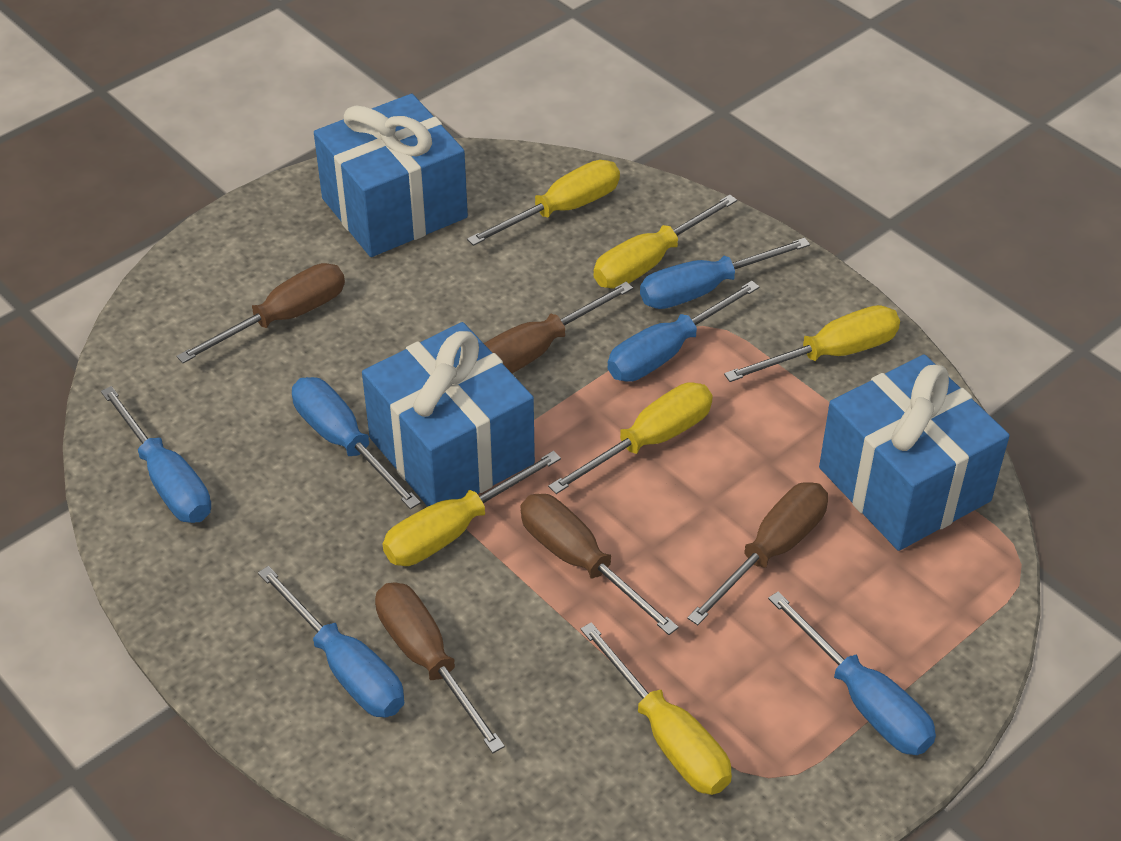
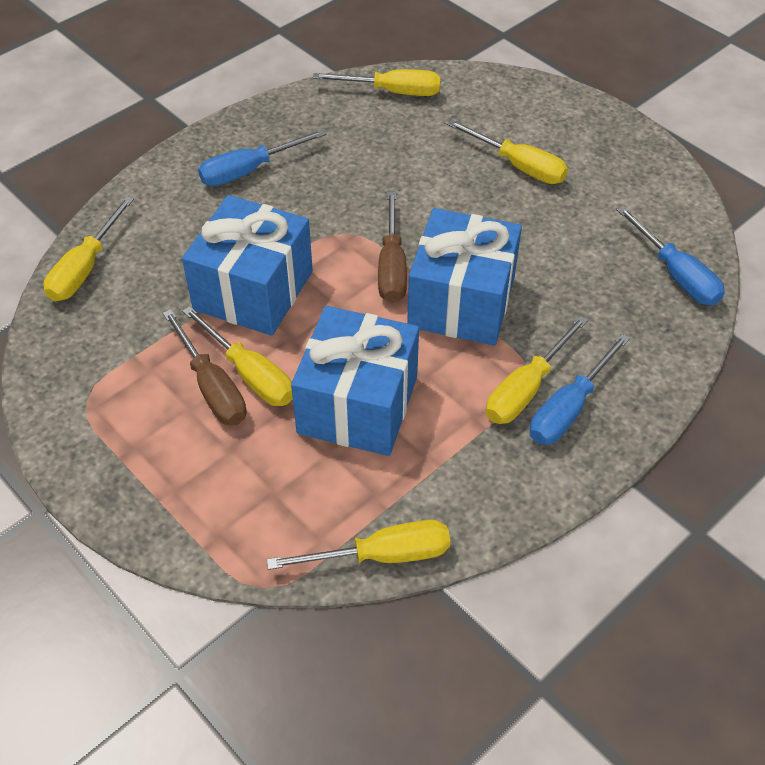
blue screwdriver: 6 -> 3
brown screwdriver: 5 -> 2

